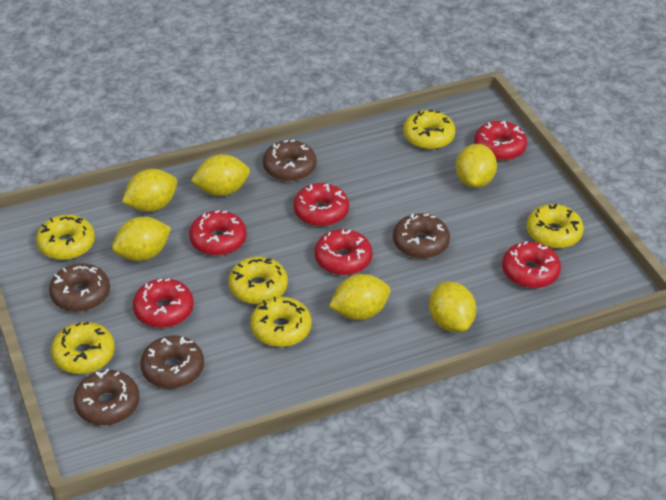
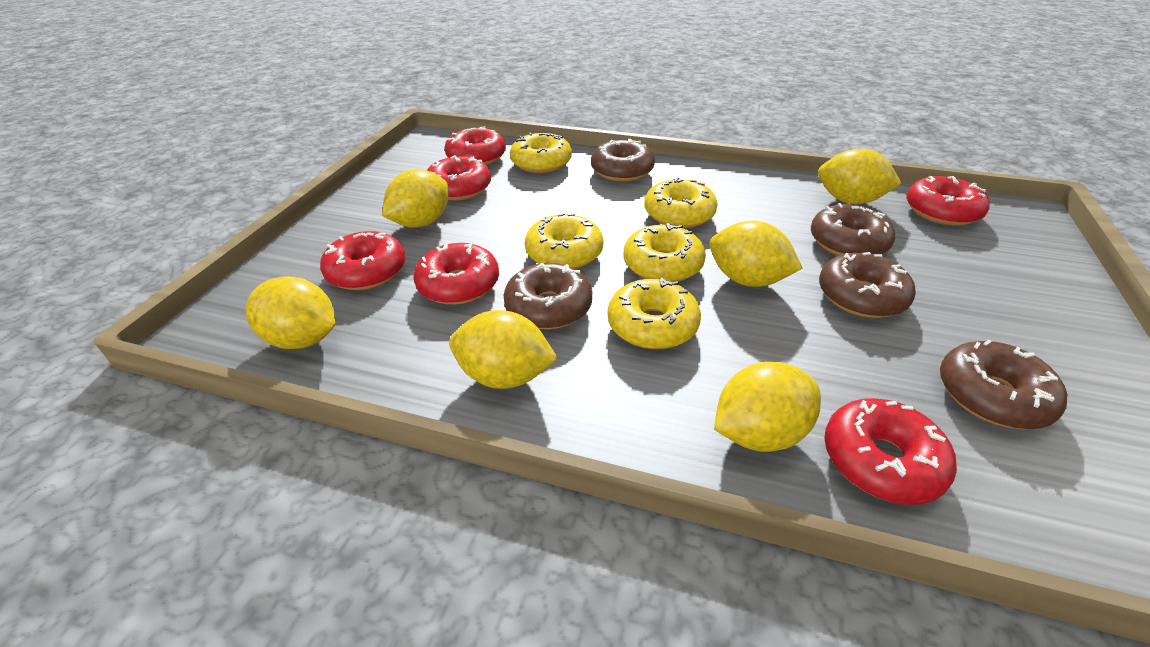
yellow donut: 6 -> 5

